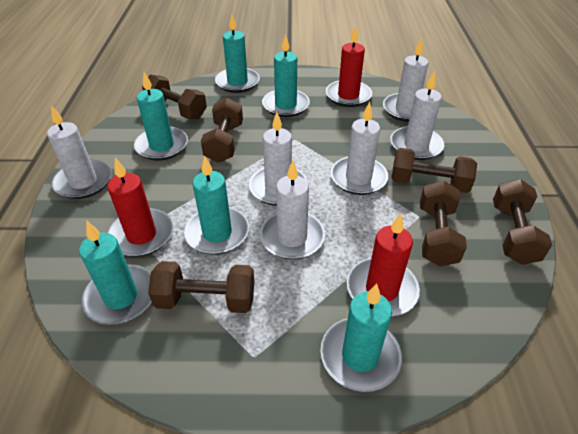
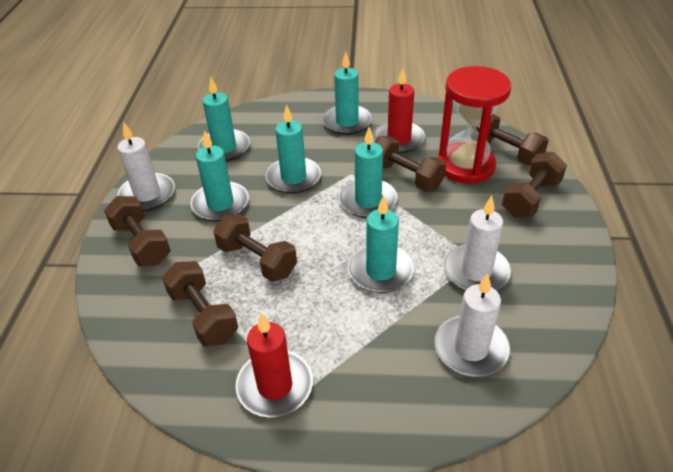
red candle: 3 -> 2
red hourglass: 0 -> 1
white candle: 6 -> 3

